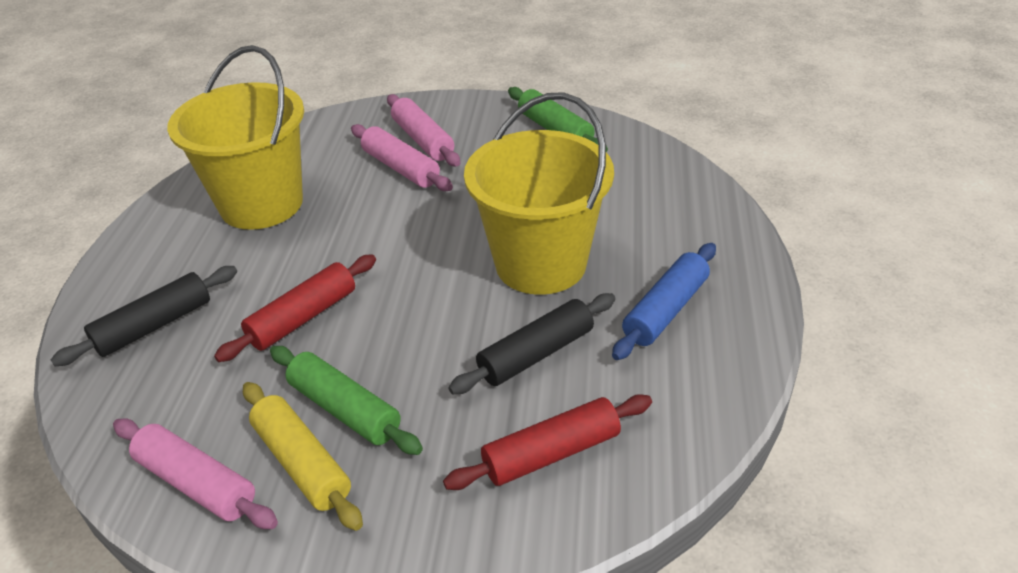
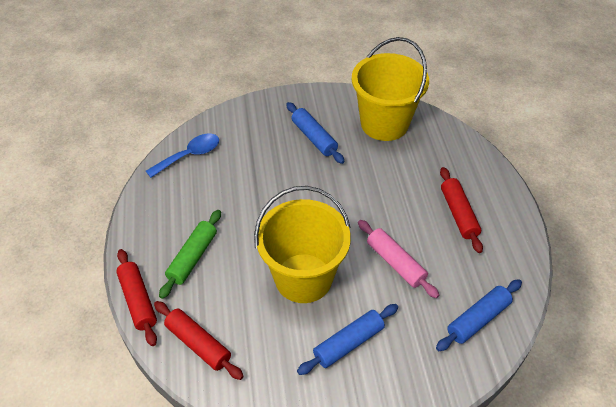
black rolling pin: 2 -> 0
blue rolling pin: 1 -> 3
blue spoon: 0 -> 1
green rolling pin: 2 -> 1
pink rolling pin: 3 -> 1
red rolling pin: 2 -> 3
yellow rolling pin: 1 -> 0

